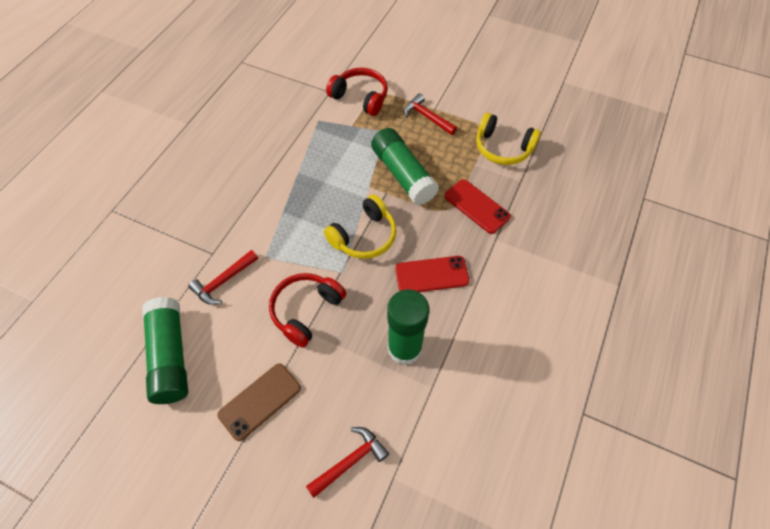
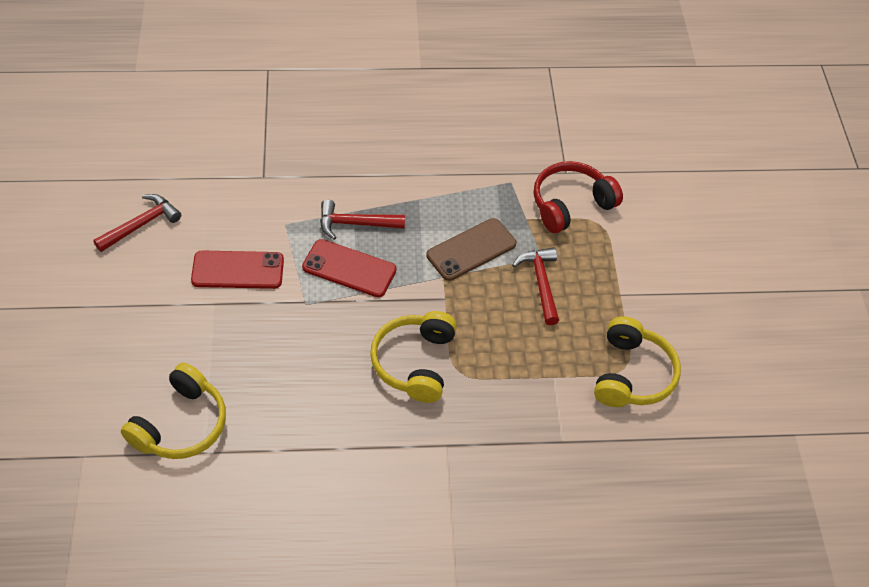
green glue stick: 3 -> 0
red headphones: 2 -> 1
yellow headphones: 2 -> 3

